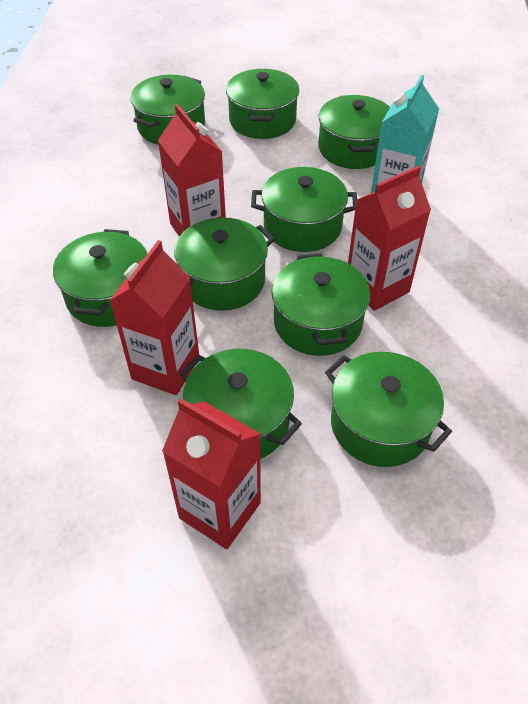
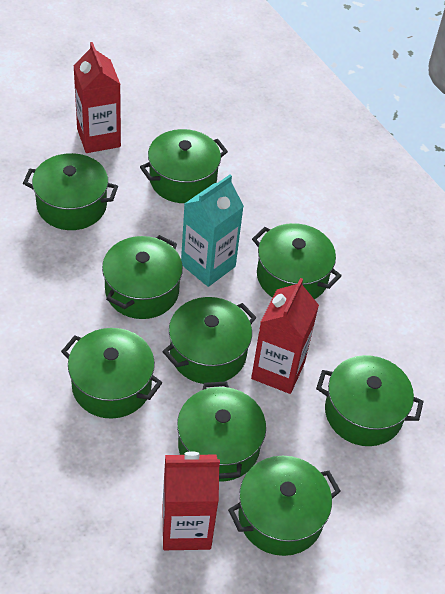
red carton: 4 -> 3

